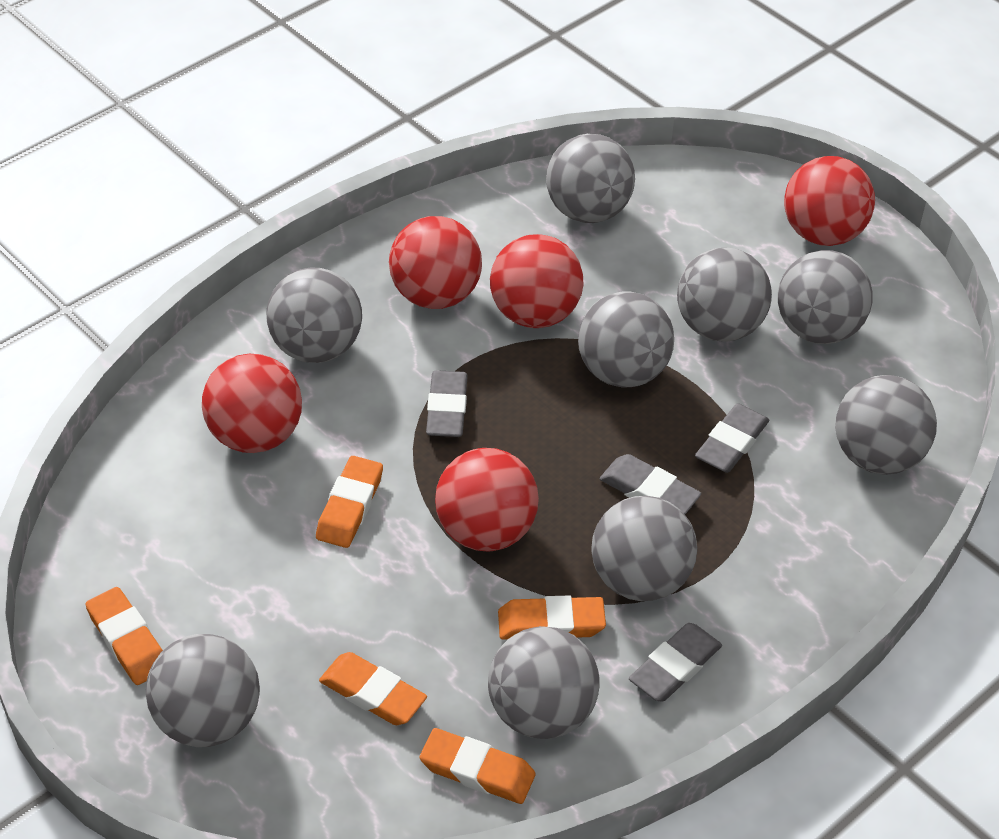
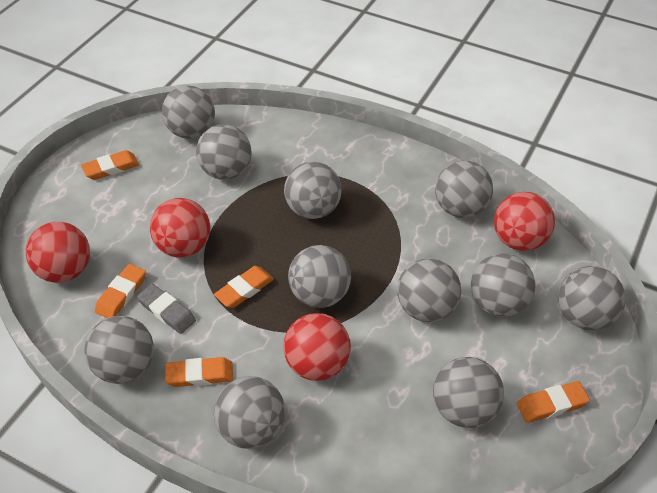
grey ball: 9 -> 11
grey eraser: 4 -> 1
red ball: 5 -> 4

